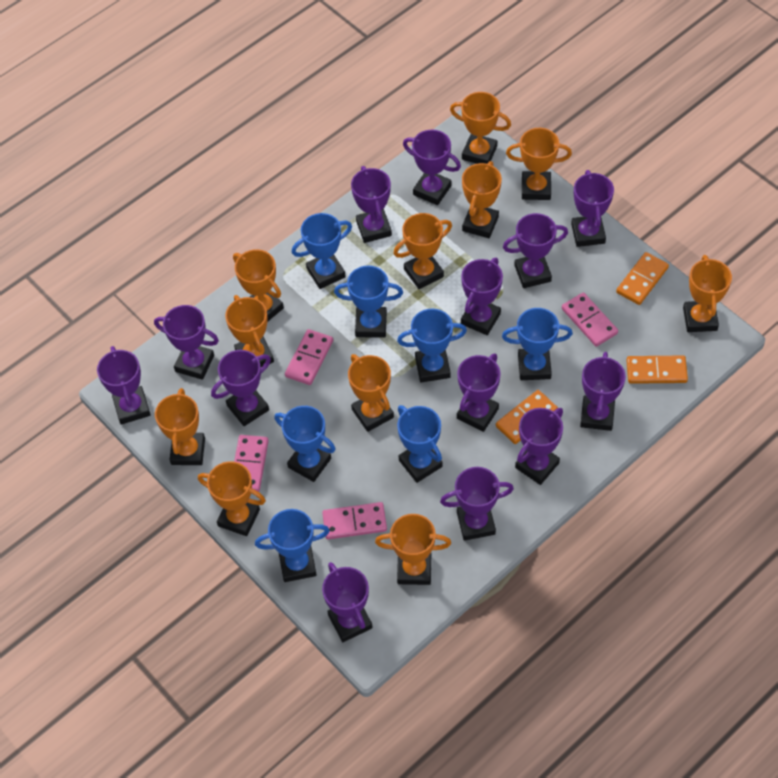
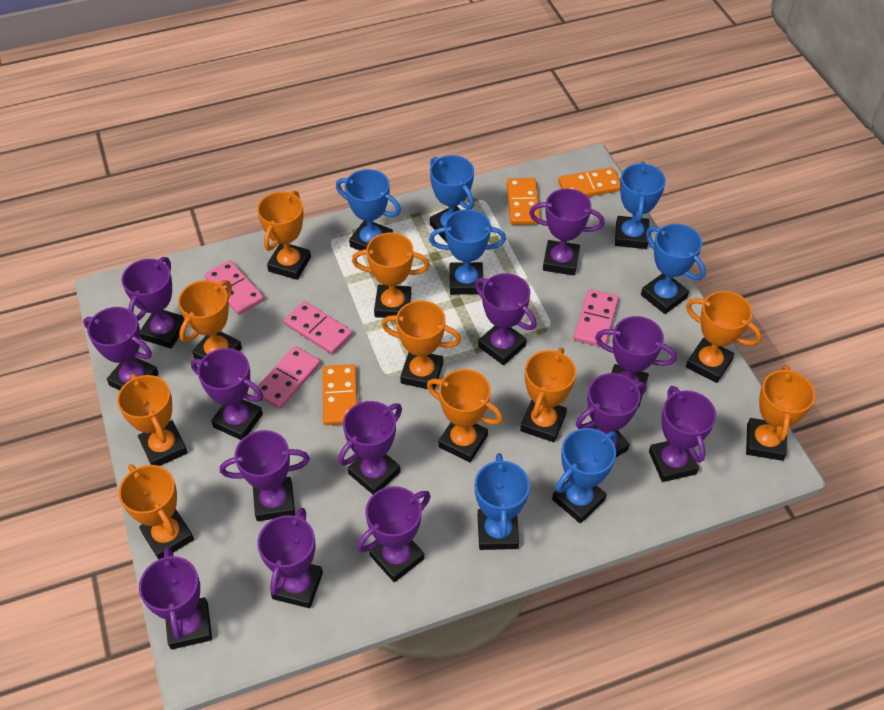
orange trophy: 11 -> 10

